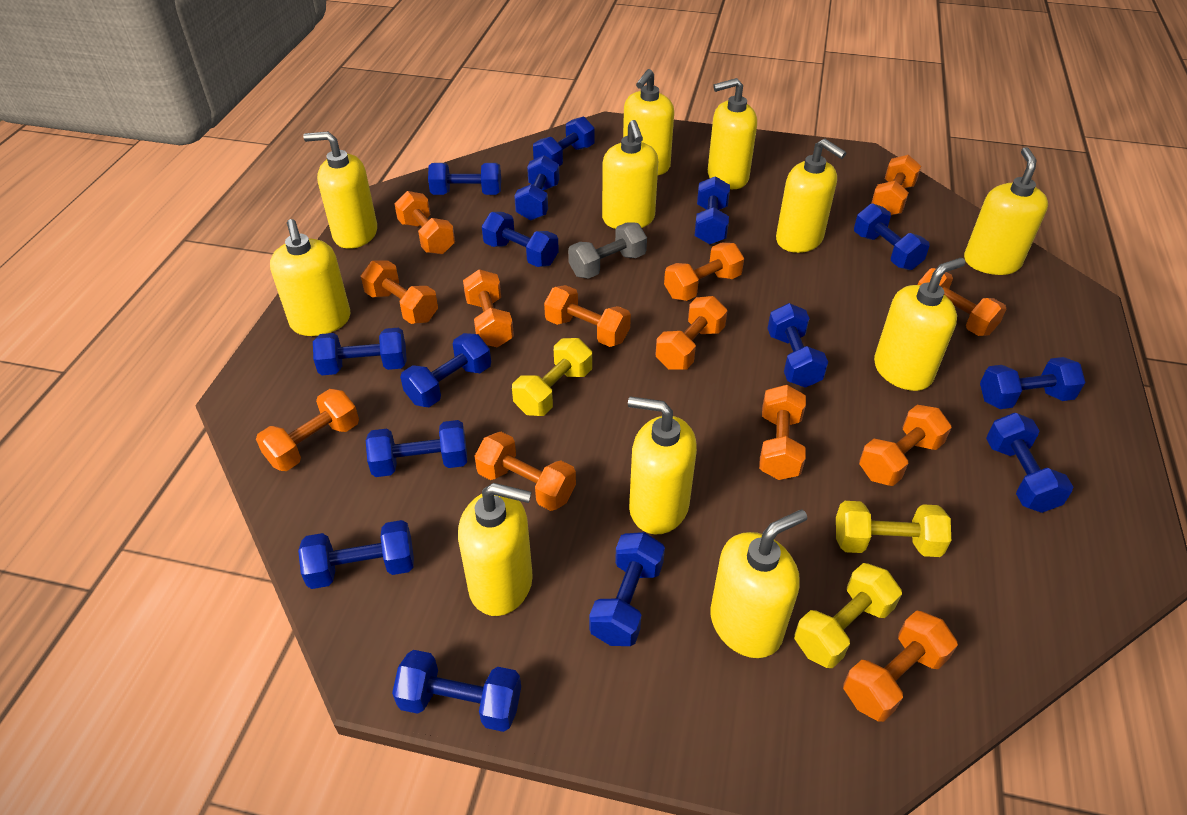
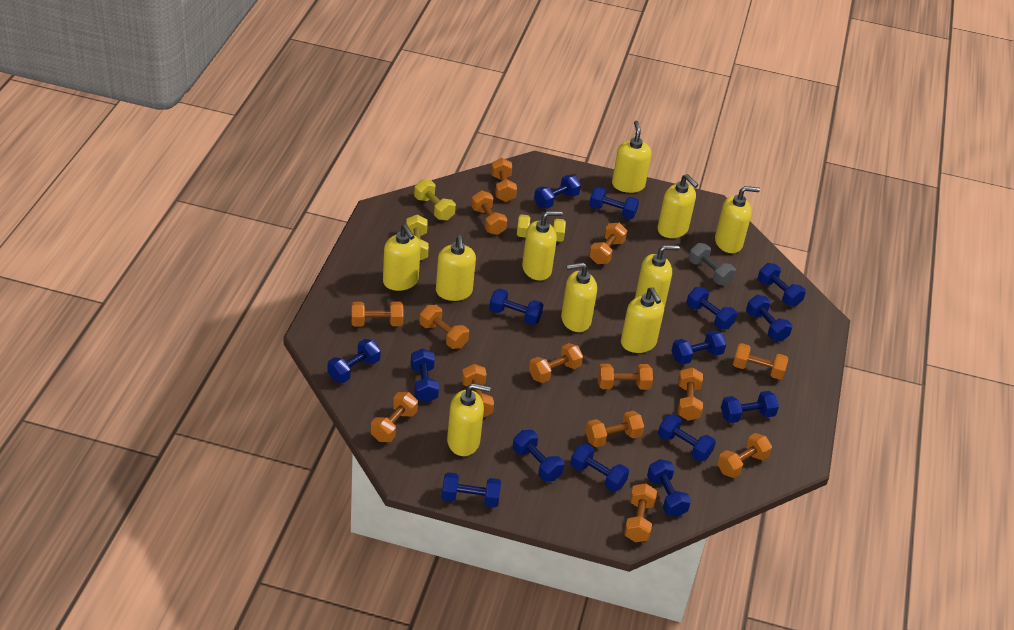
orange dumbbell: 13 -> 14
yellow soap dispenser: 11 -> 10

